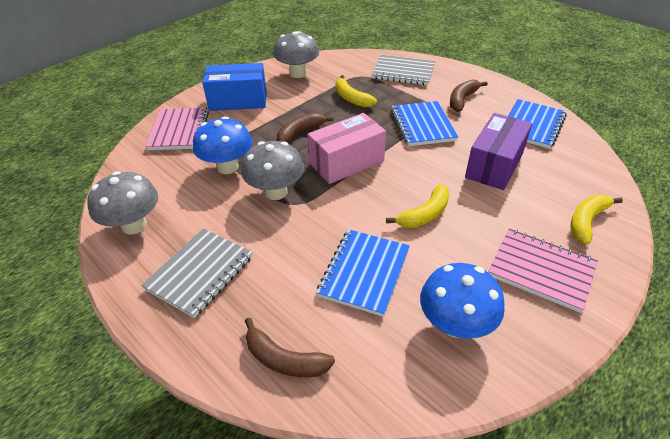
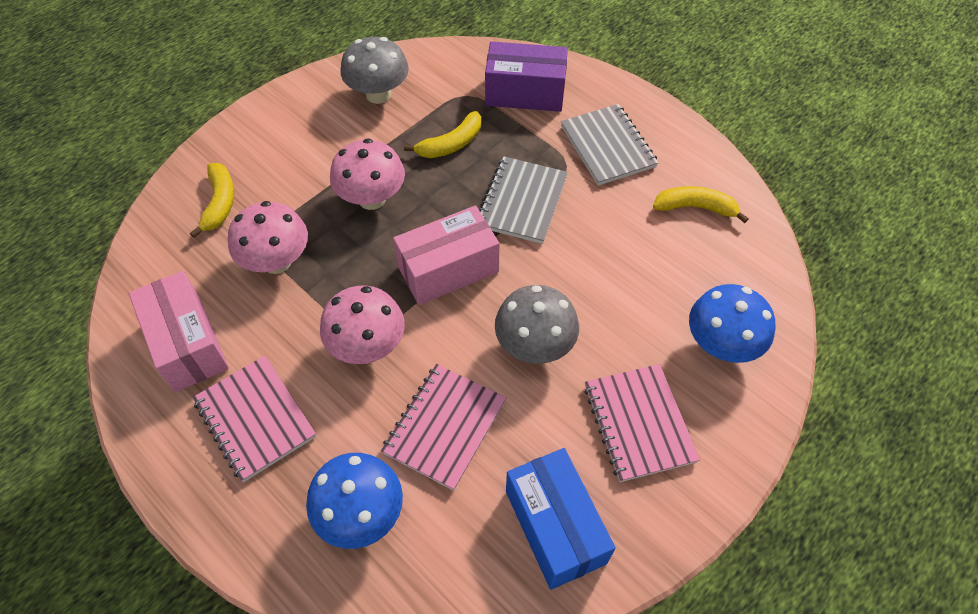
blue notebook: 3 -> 0
brown banana: 3 -> 0
grey mushroom: 3 -> 2
pink box: 1 -> 2
pink mushroom: 0 -> 3
pink notebook: 2 -> 3

